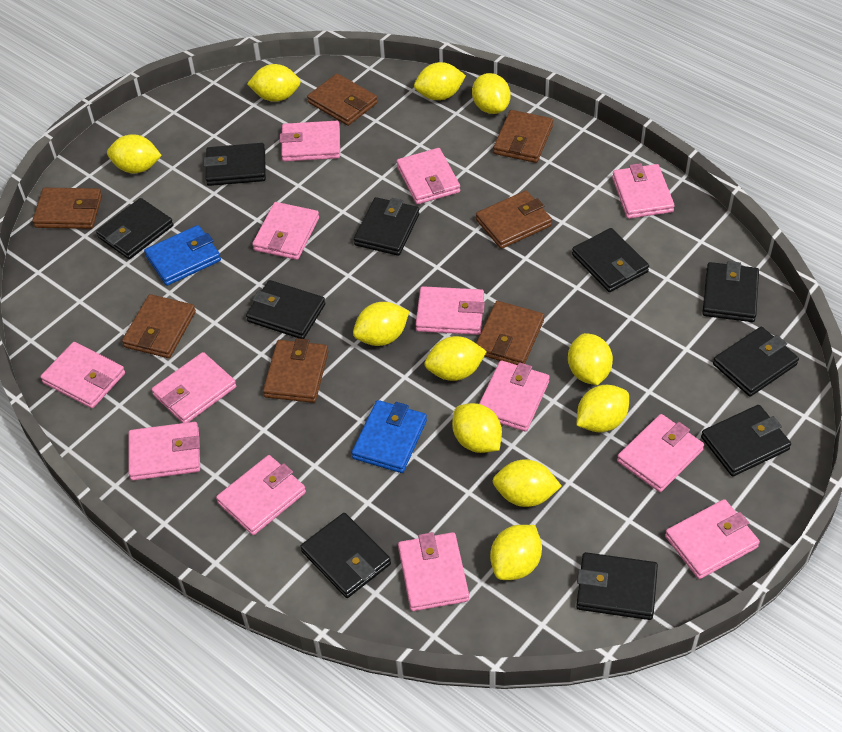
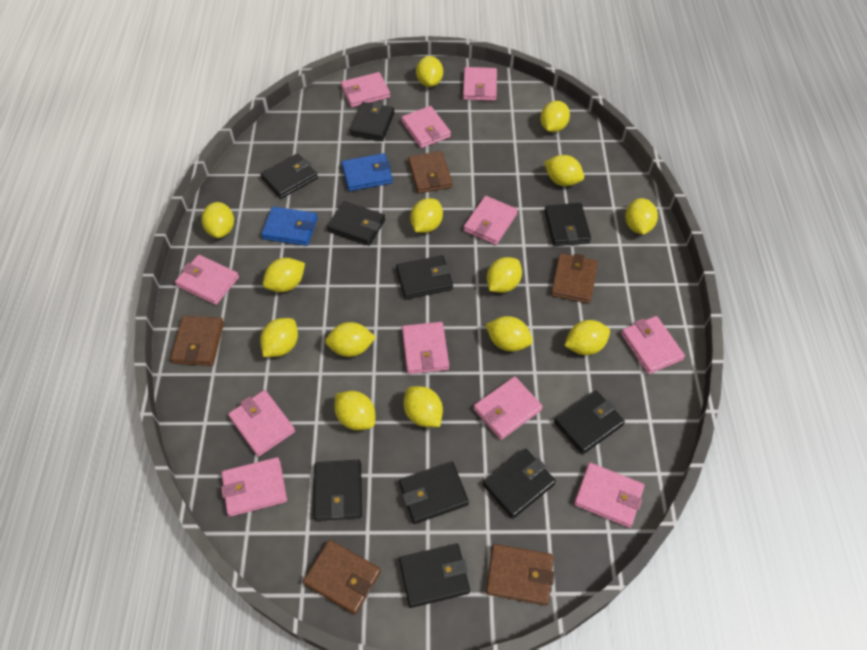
brown wallet: 7 -> 5
pink wallet: 13 -> 11
yellow lemon: 11 -> 14

